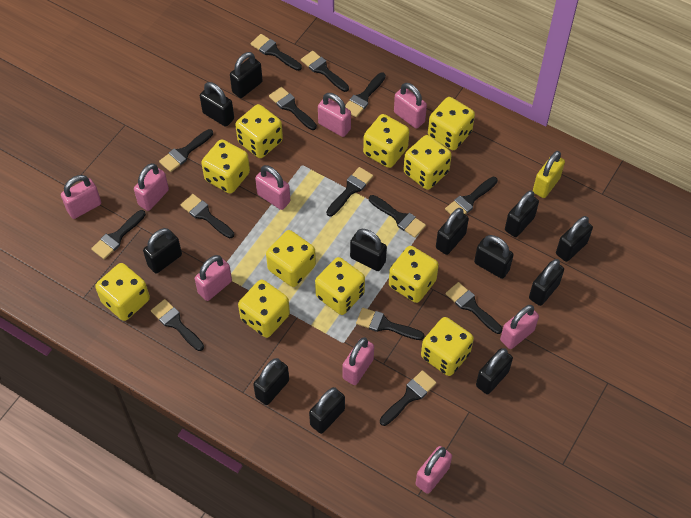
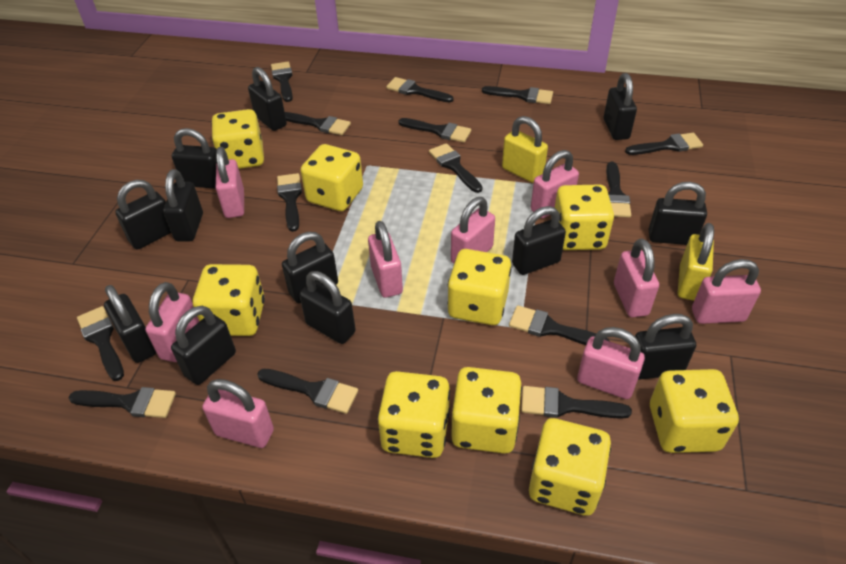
yellow dice: 11 -> 9
yellow padlock: 1 -> 2

